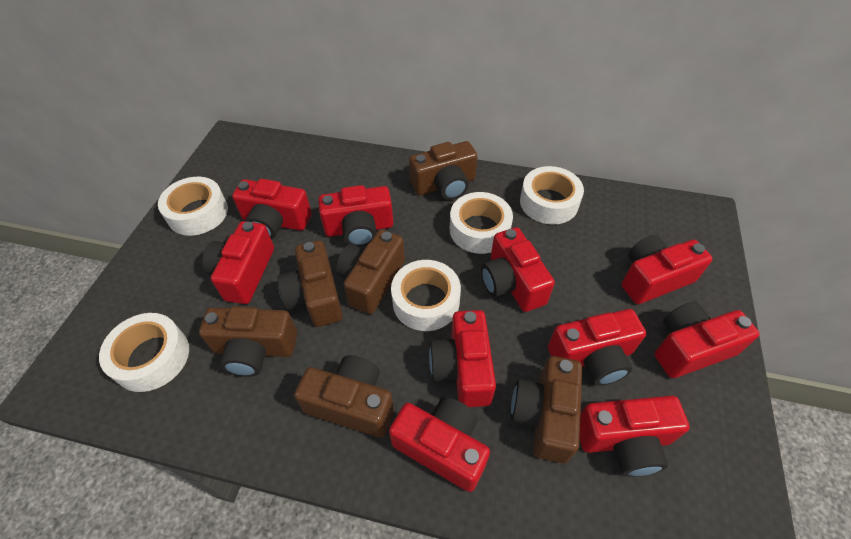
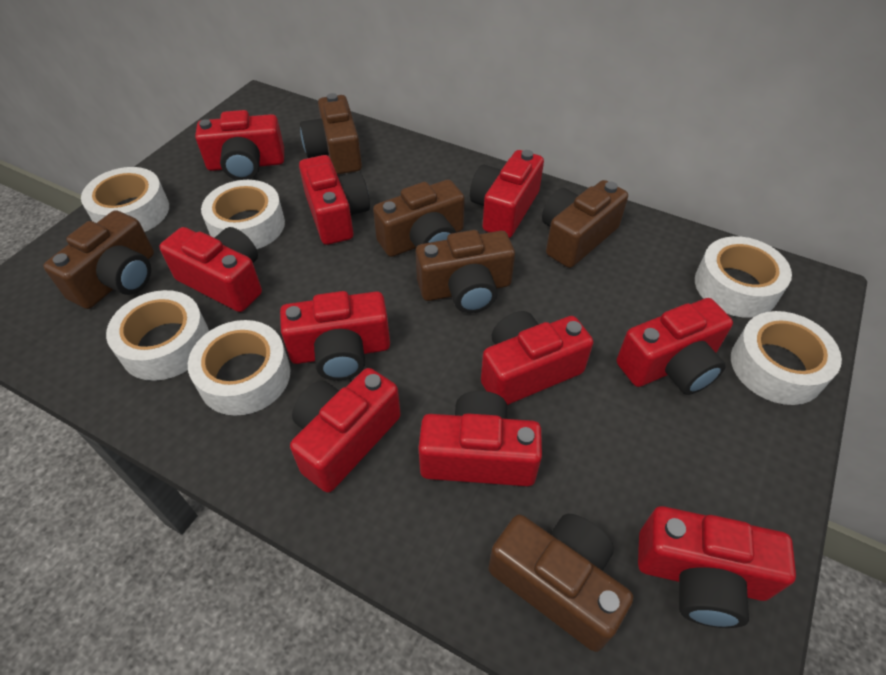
white tape: 5 -> 6

